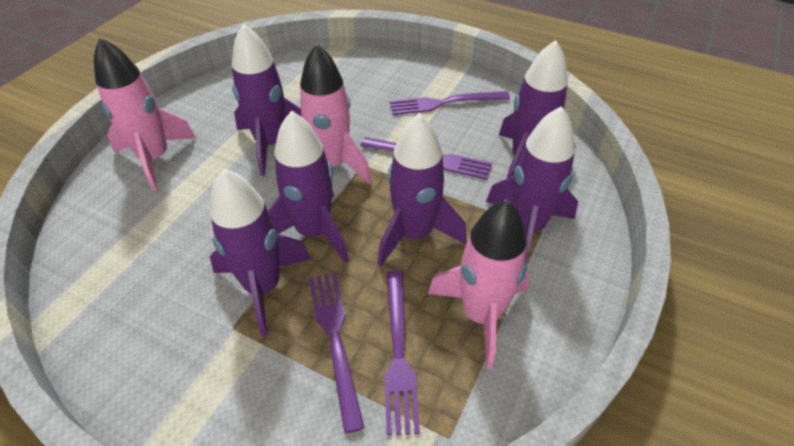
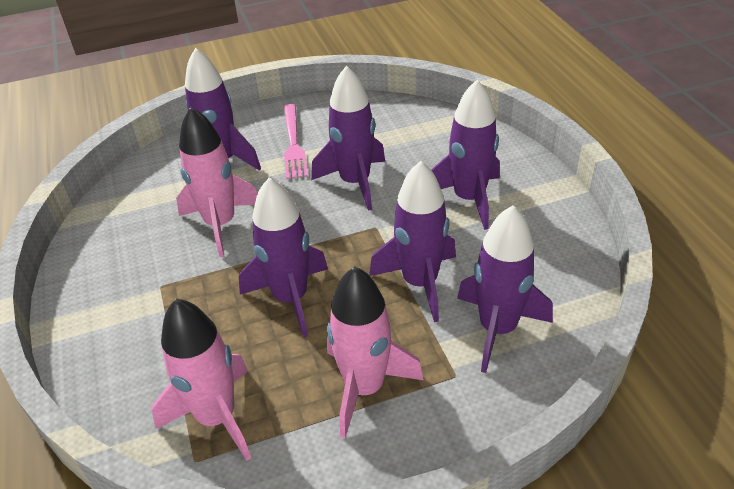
pink fork: 0 -> 1
purple fork: 4 -> 0

